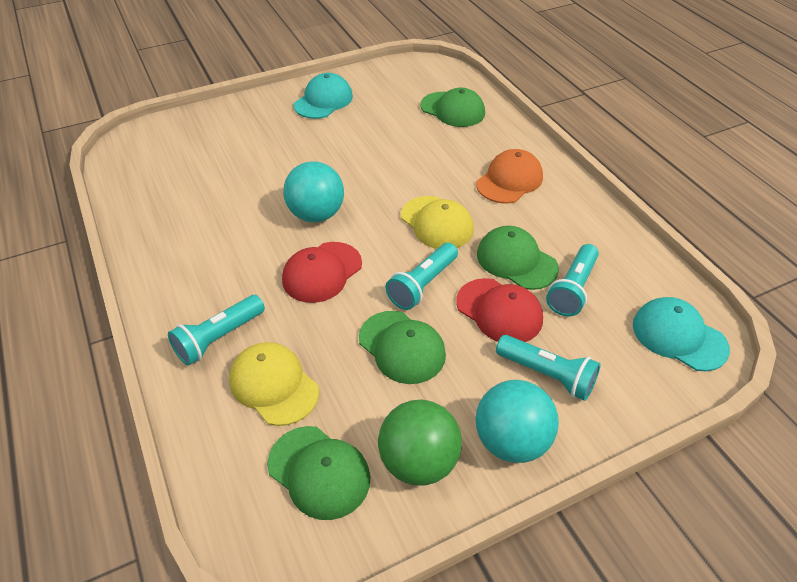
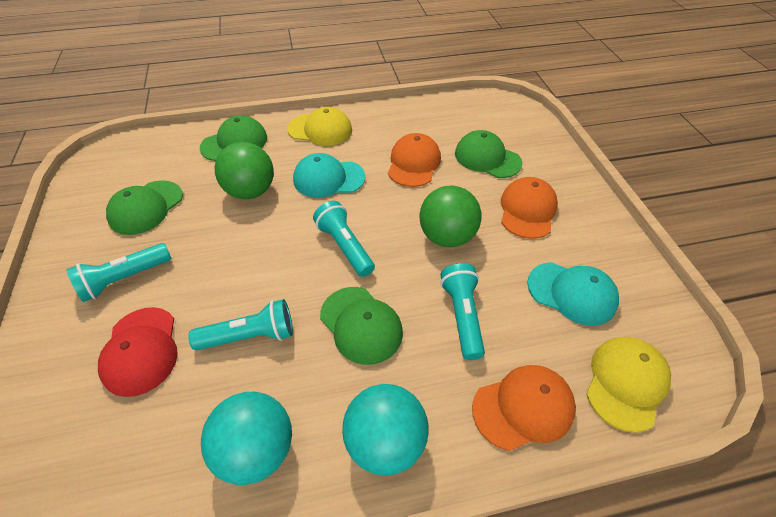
green ball: 1 -> 2
orange cap: 1 -> 3
red cap: 2 -> 1

